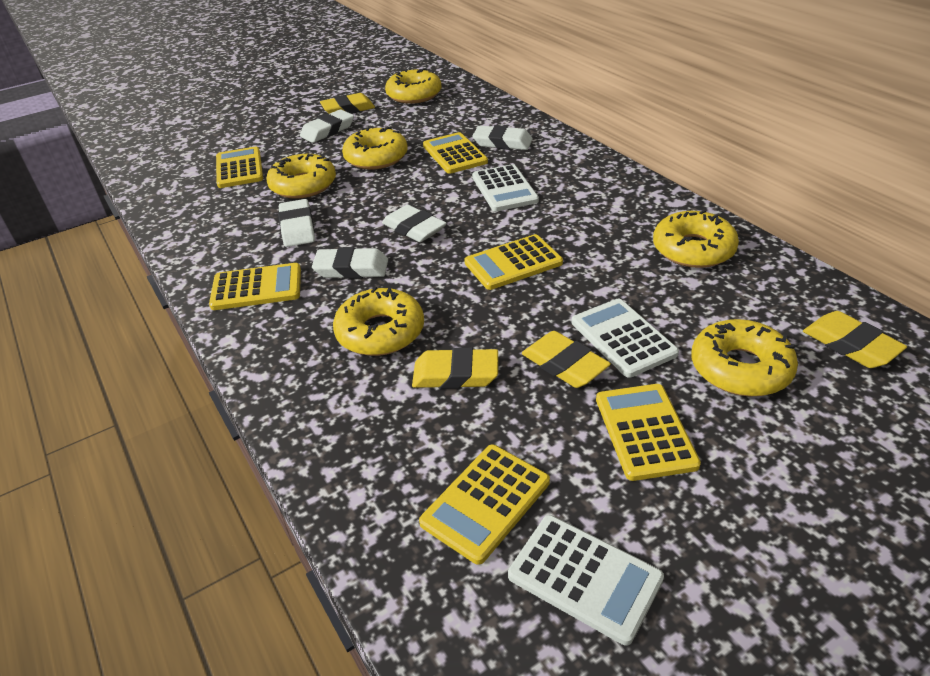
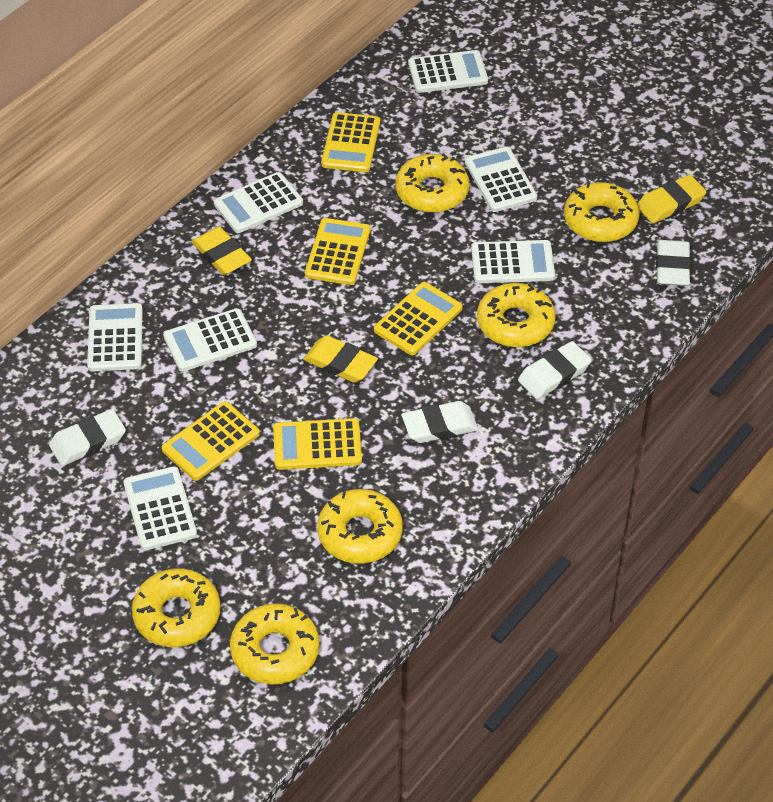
white calculator: 3 -> 7
white eraser: 5 -> 4
yellow calculator: 6 -> 5
yellow eraser: 4 -> 3

